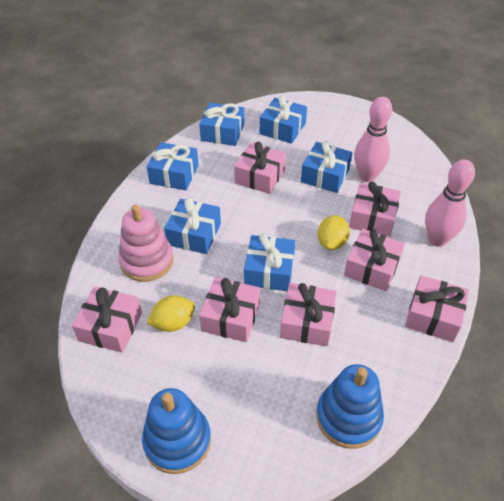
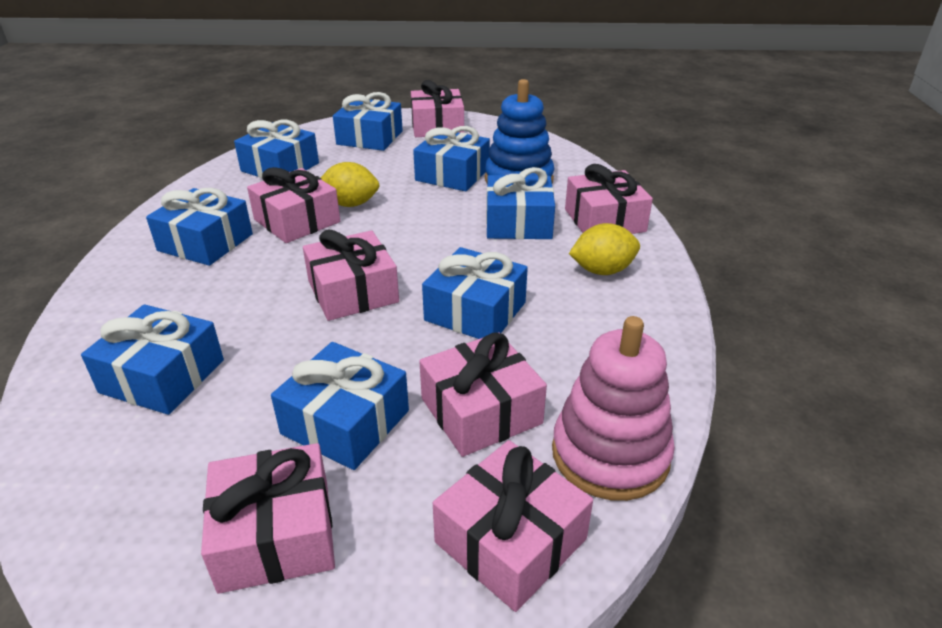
blue gift: 6 -> 8
blue stacking toy: 2 -> 1
pink bowling pin: 2 -> 0

